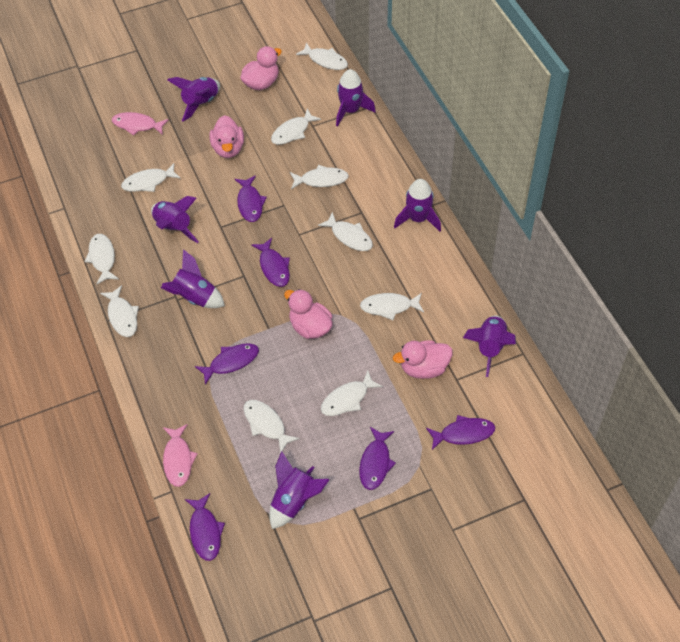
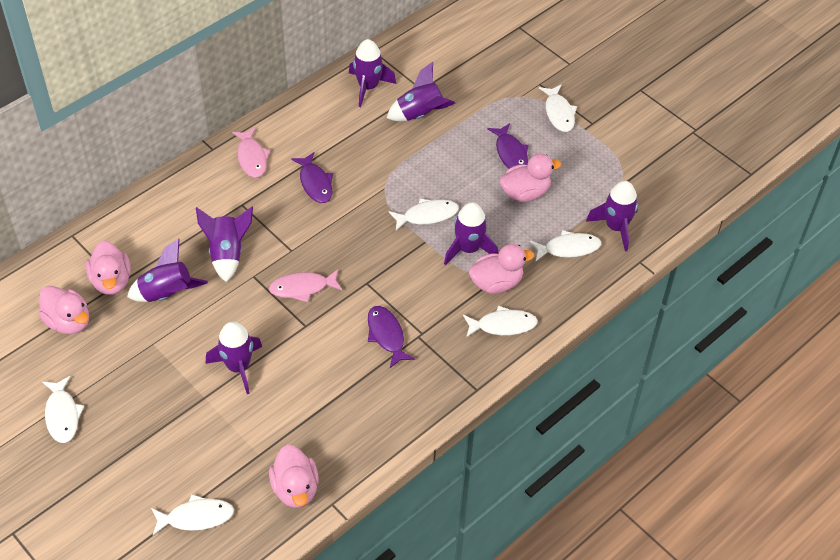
pink duck: 4 -> 5
purple fish: 6 -> 3
white fish: 10 -> 6

